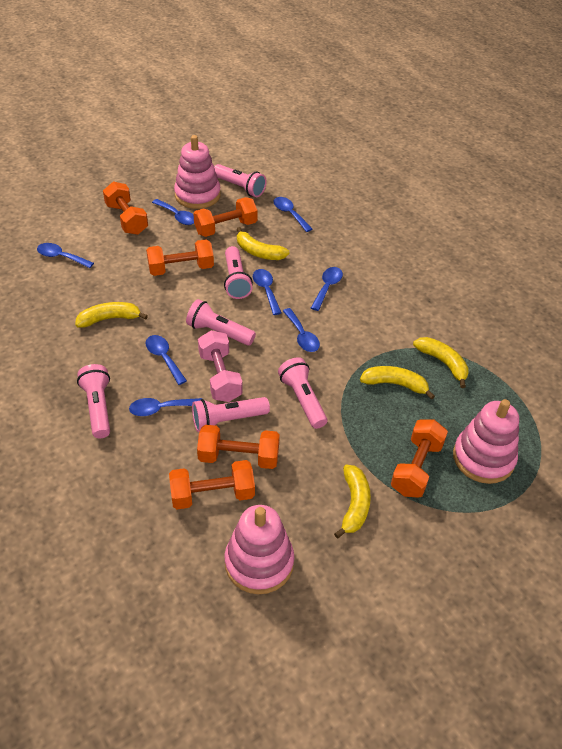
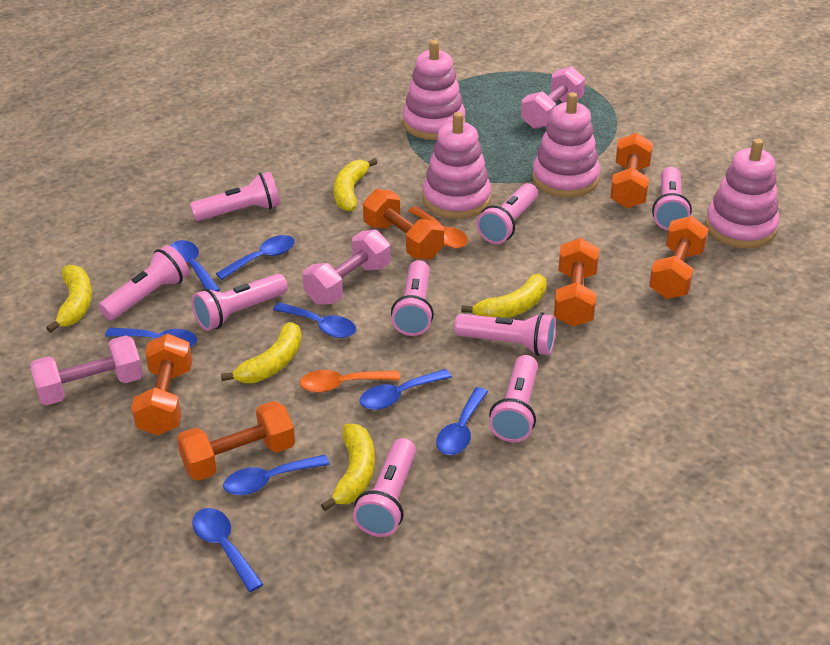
orange spoon: 0 -> 2
pink dumbbell: 1 -> 3
pink flashlight: 6 -> 9
pink stacking toy: 3 -> 4

